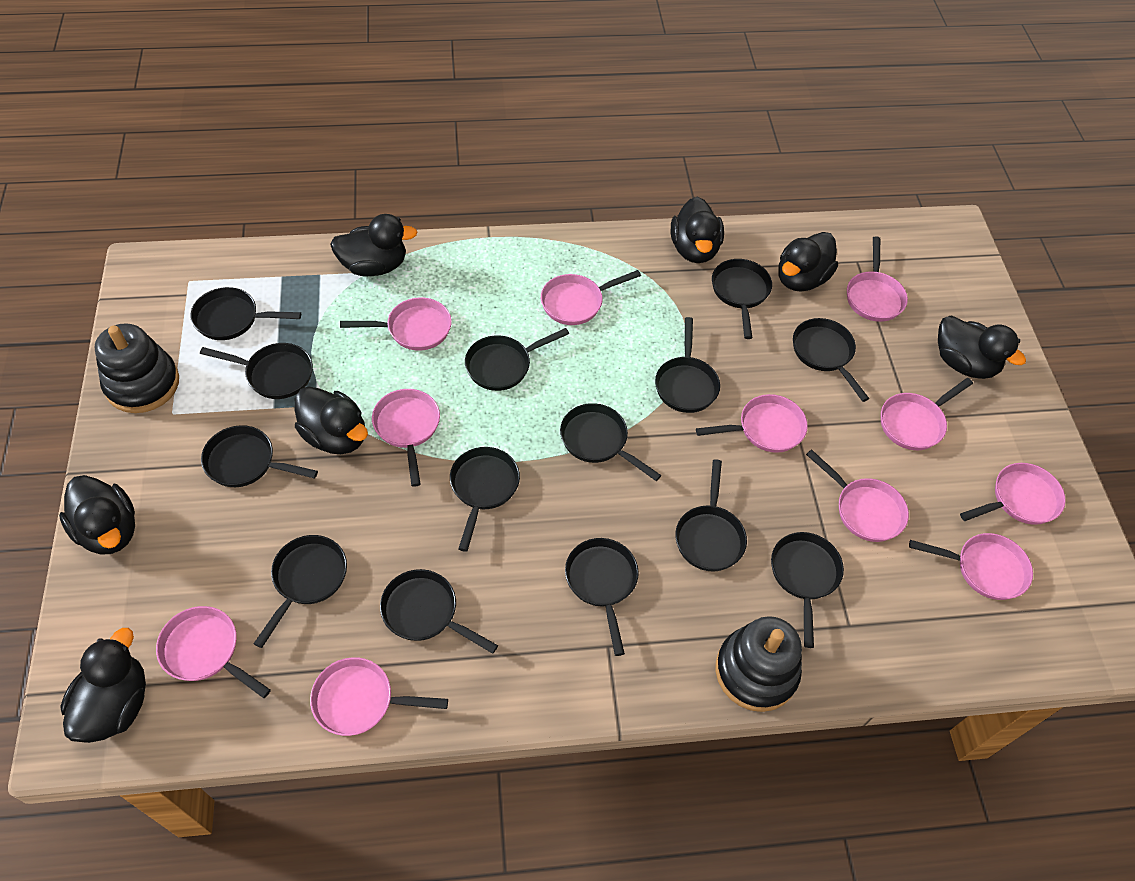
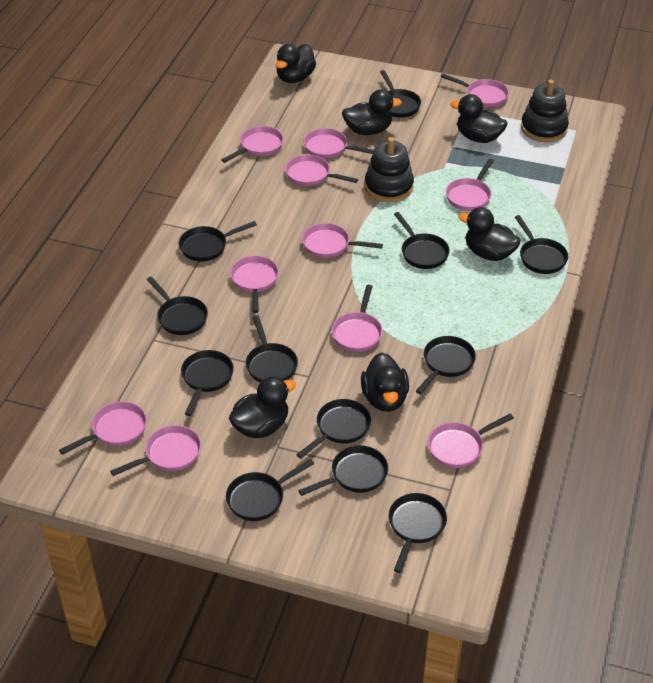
black duck: 7 -> 6
black pan: 14 -> 12

